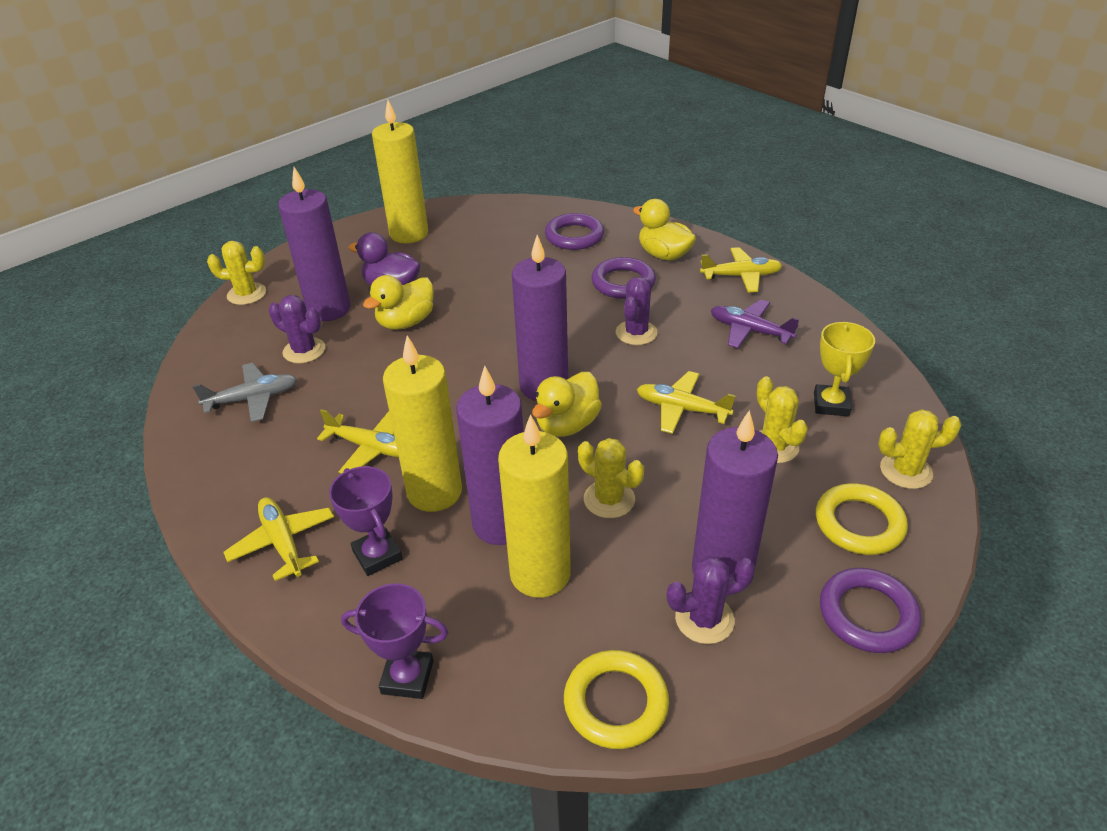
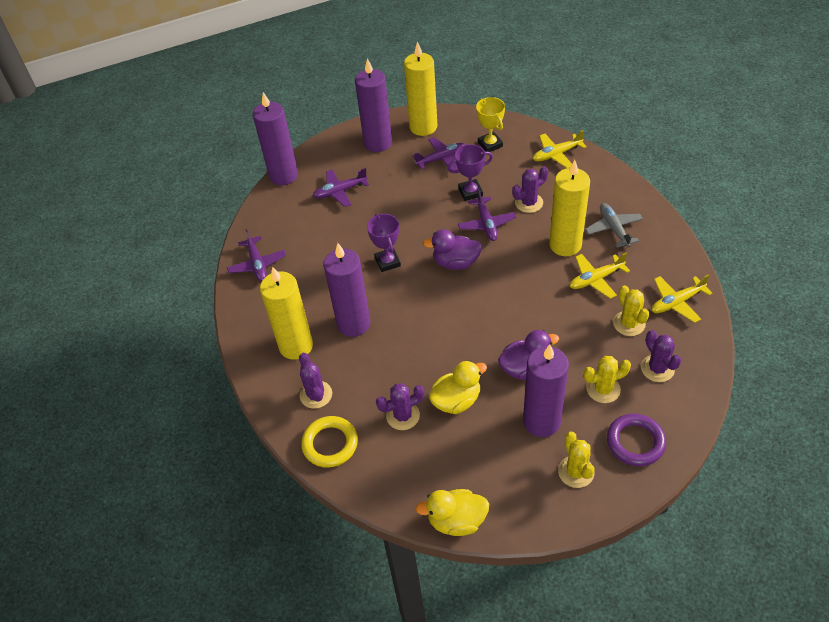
purple cactus: 3 -> 4
purple duck: 1 -> 2
purple plane: 1 -> 4
purple ring: 3 -> 1
yellow cactus: 4 -> 3
yellow duck: 3 -> 2
yellow plane: 4 -> 3
yellow ring: 2 -> 1

